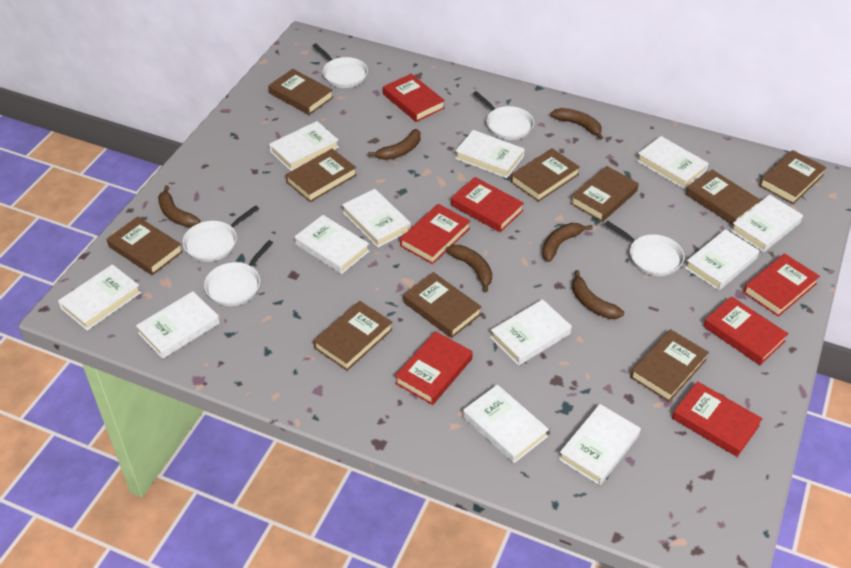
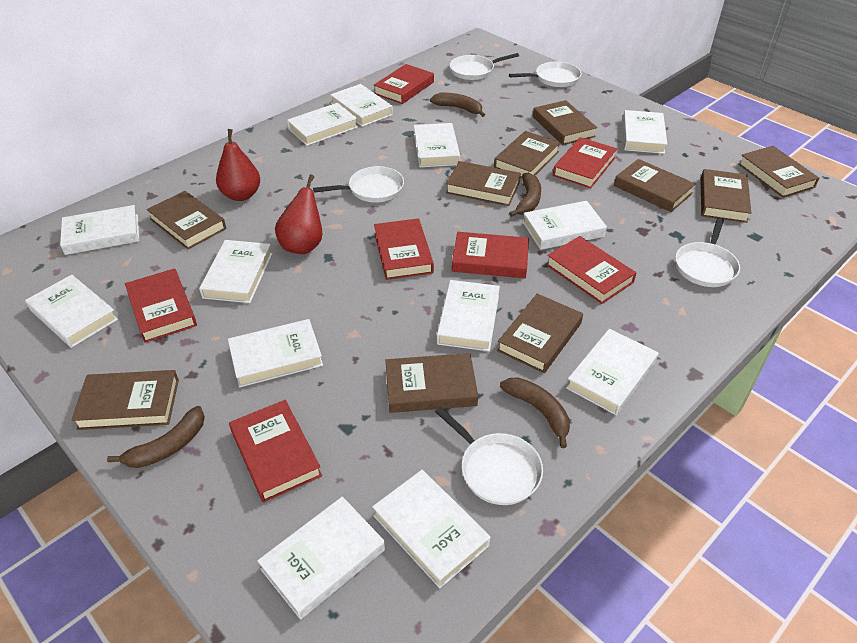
brown banana: 6 -> 4
red pear: 0 -> 2
white book: 12 -> 13

